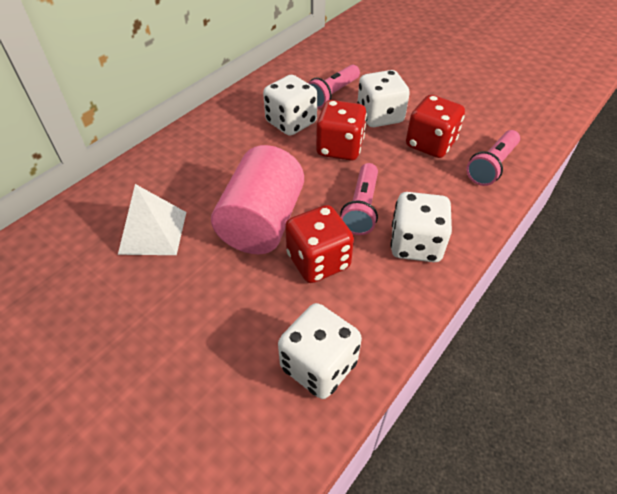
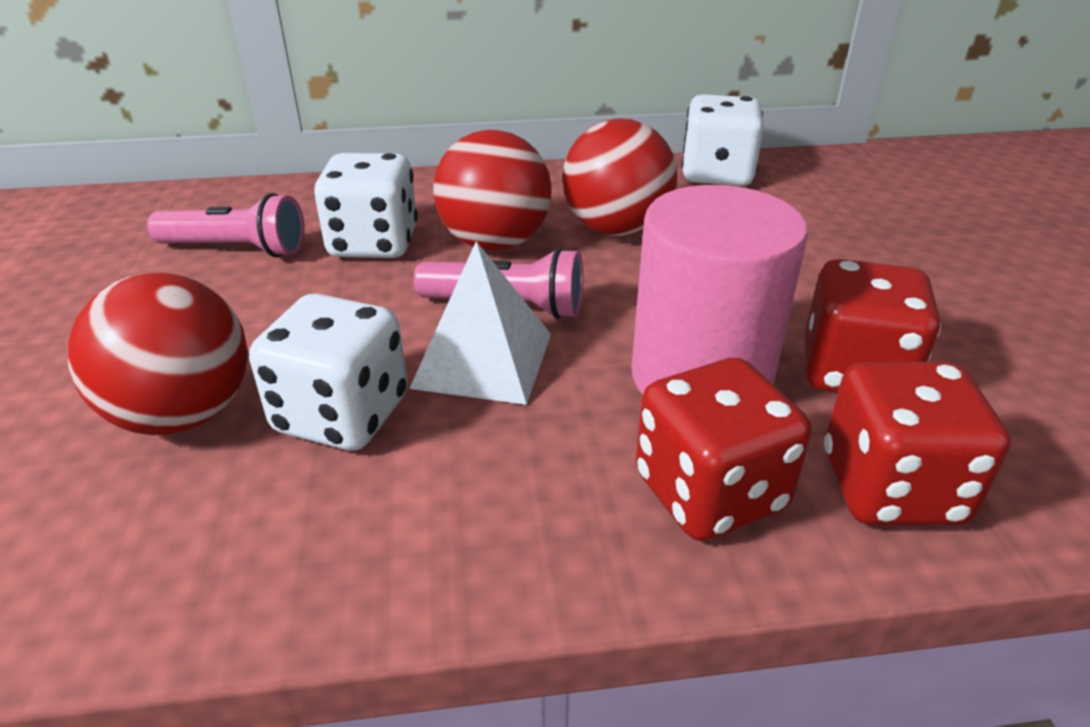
pink flashlight: 3 -> 2
red ball: 0 -> 3
white dice: 4 -> 3

